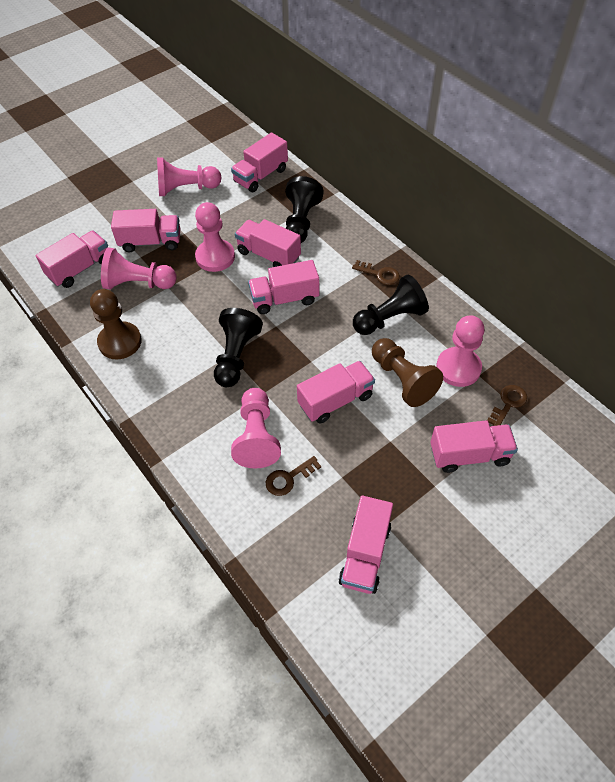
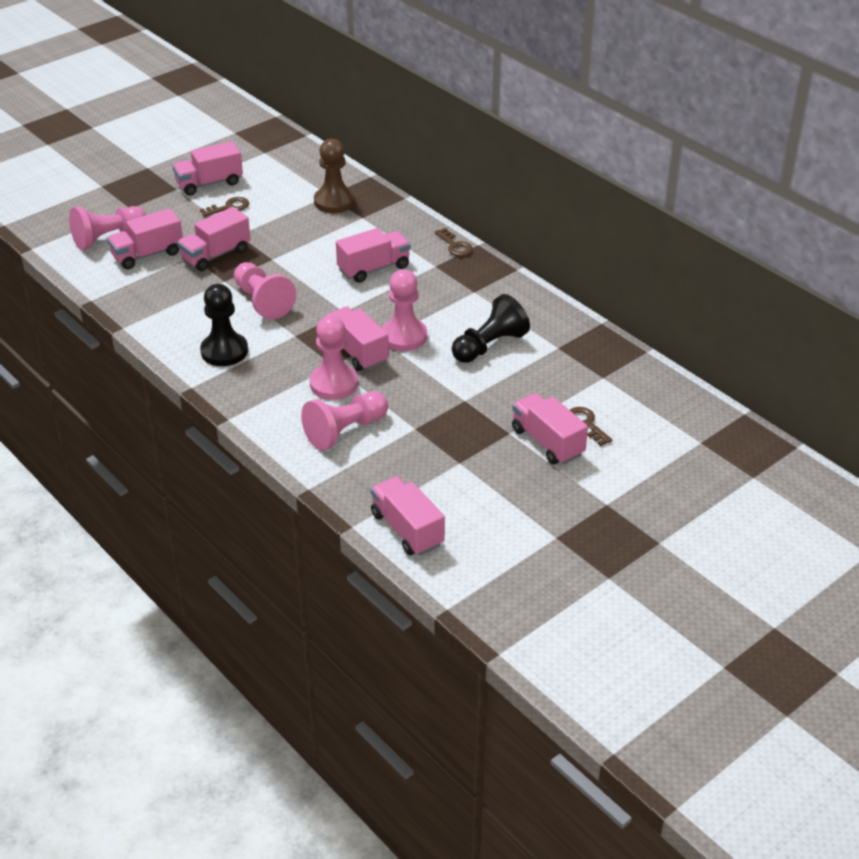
black pawn: 3 -> 2
brown pawn: 2 -> 1
pink truck: 8 -> 7

